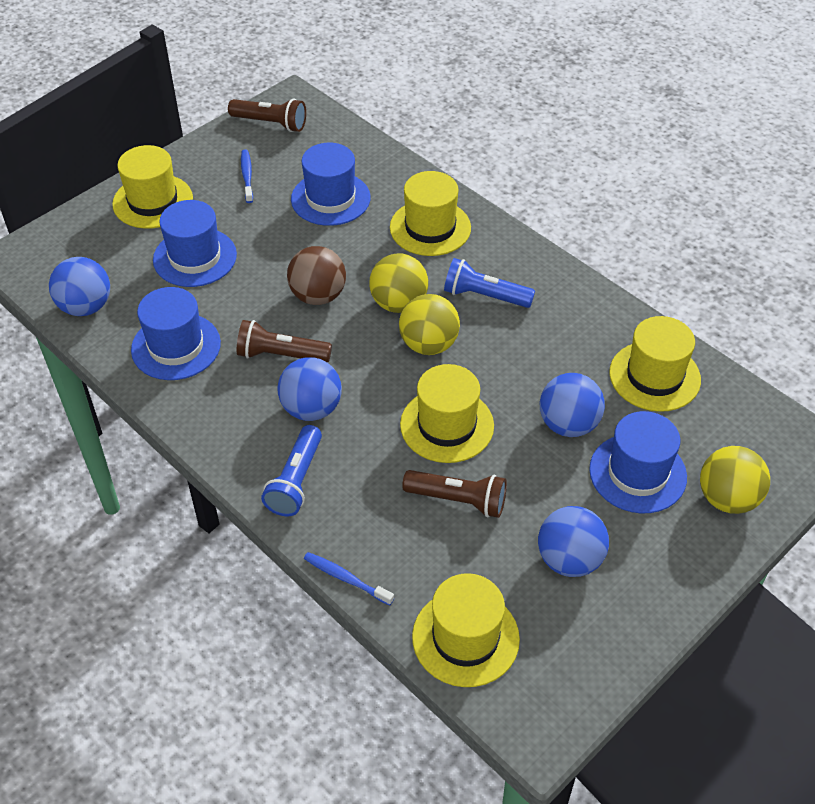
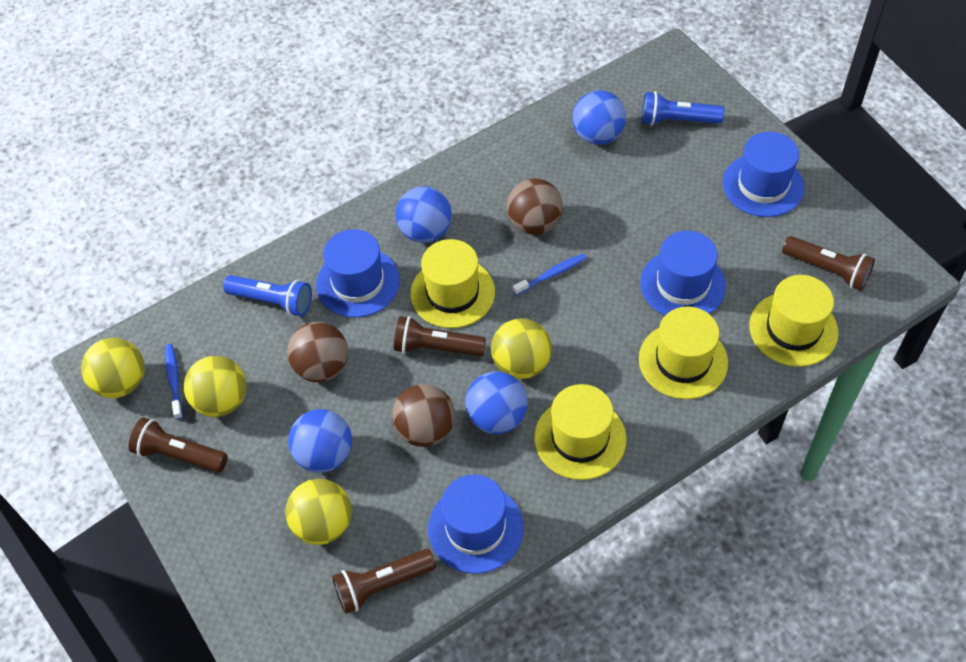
brown ball: 1 -> 3
brown flashlight: 3 -> 4
yellow ball: 3 -> 4
yellow hat: 5 -> 4

